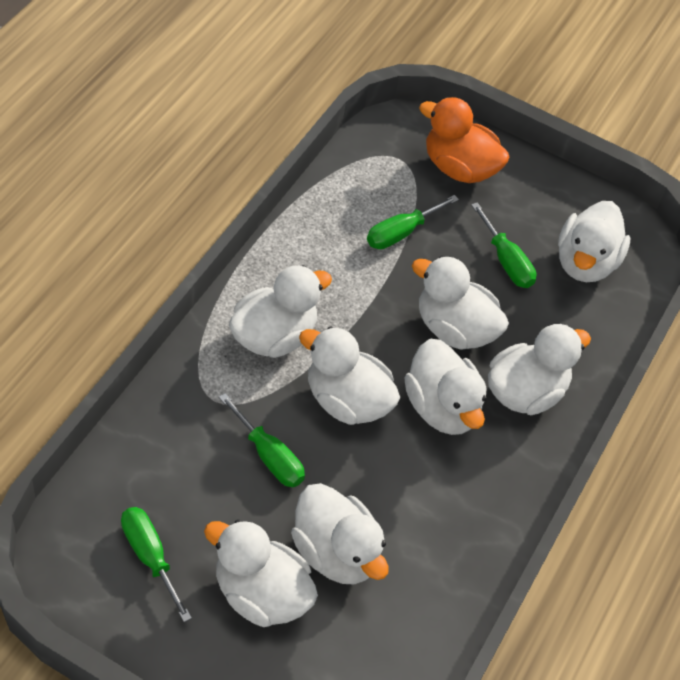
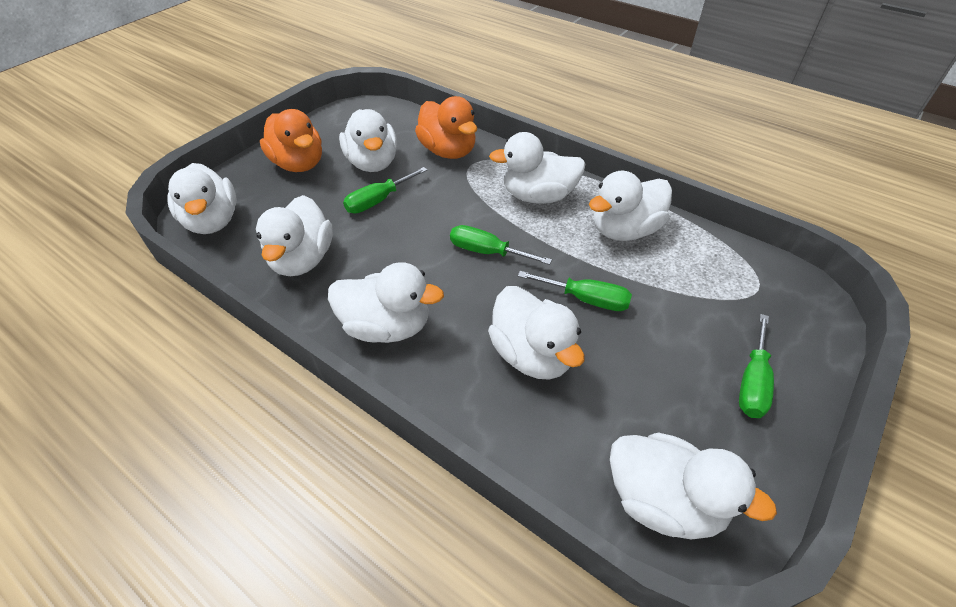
orange duck: 1 -> 2

